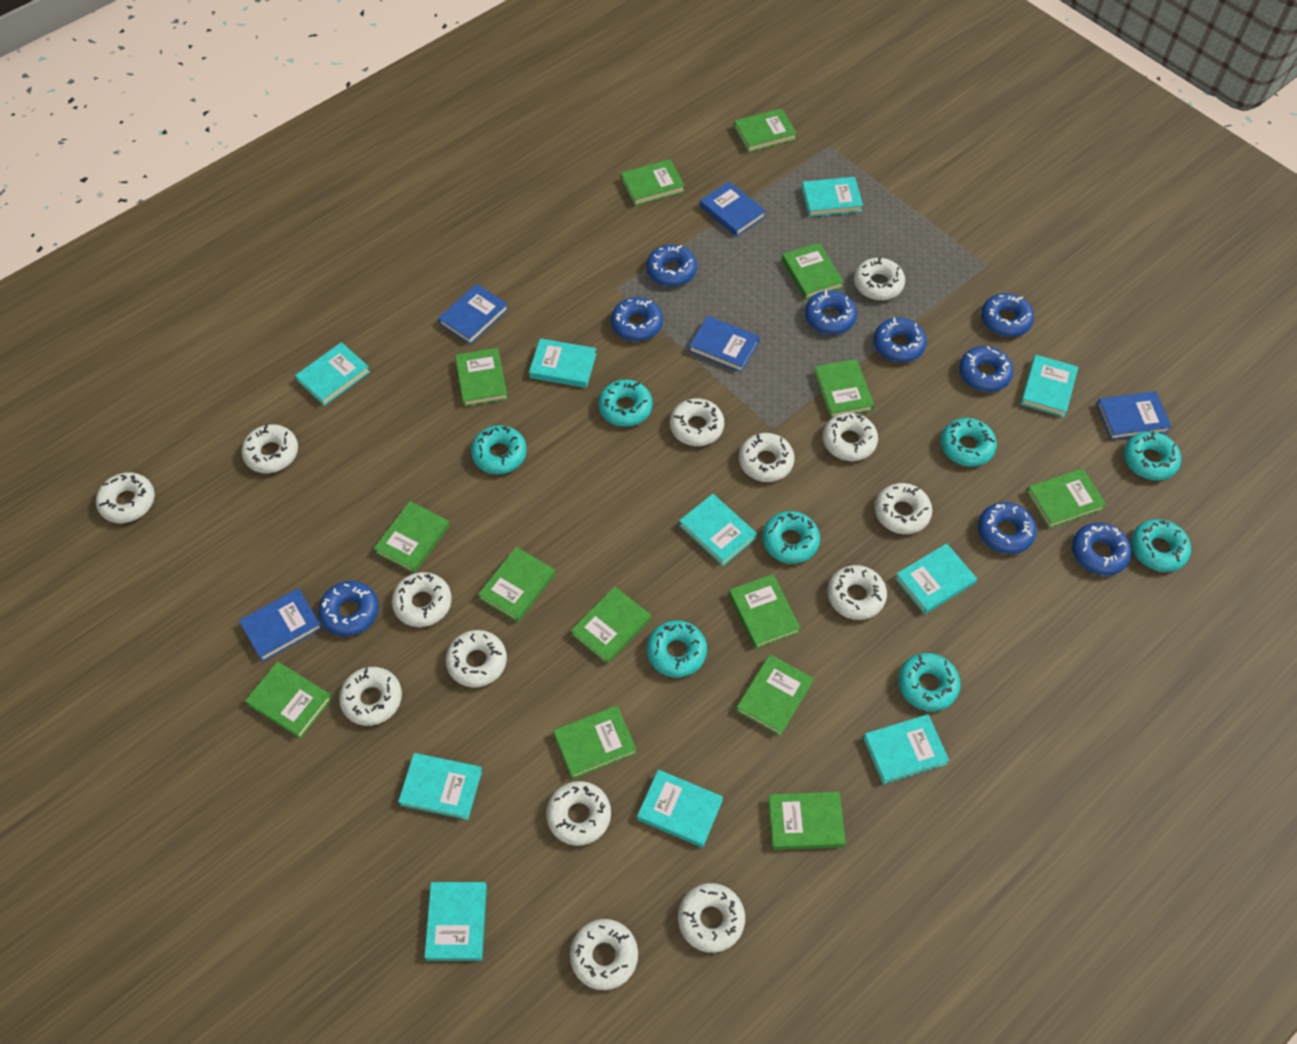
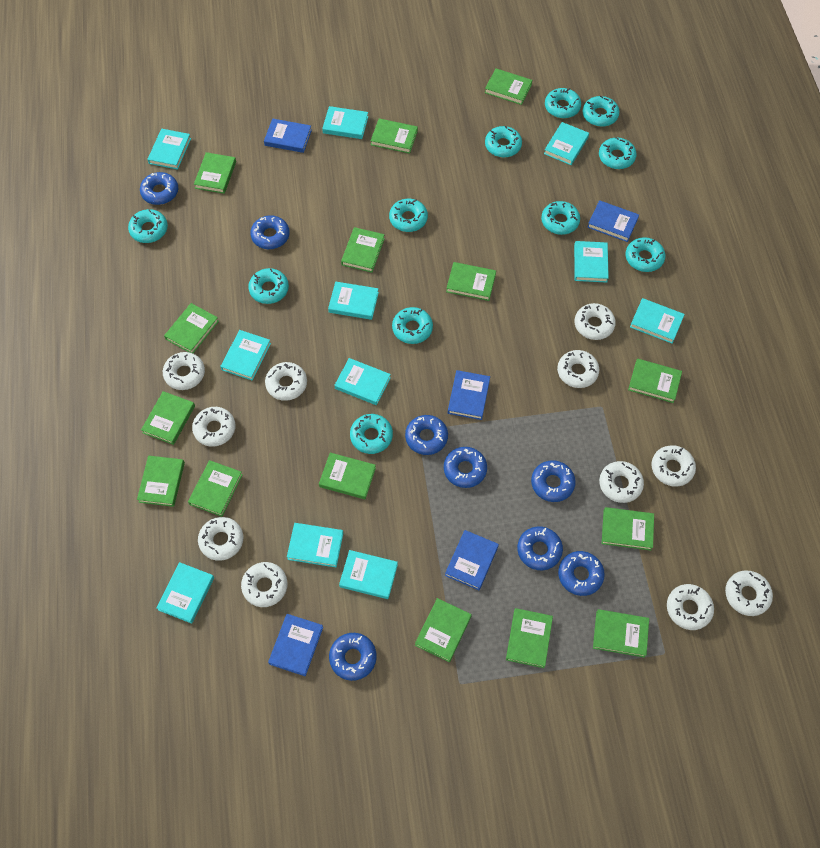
blue donut: 9 -> 8
green book: 14 -> 15
turquoise book: 10 -> 11
turquoise donut: 8 -> 11
white donut: 14 -> 11

